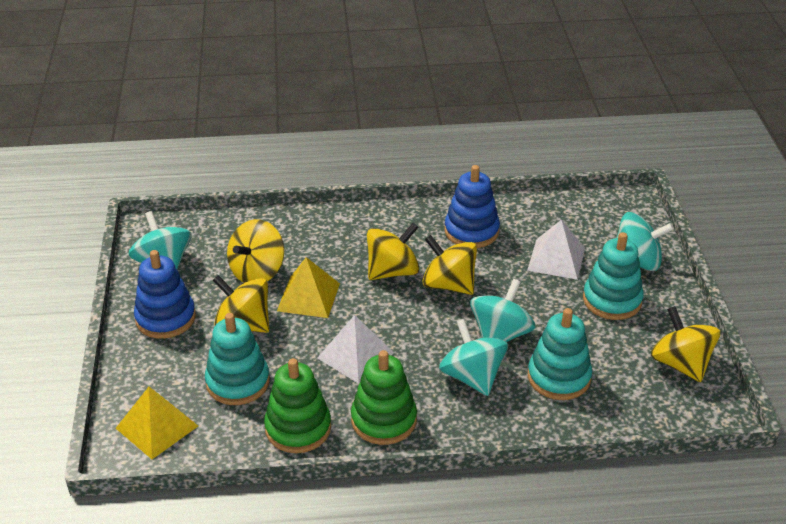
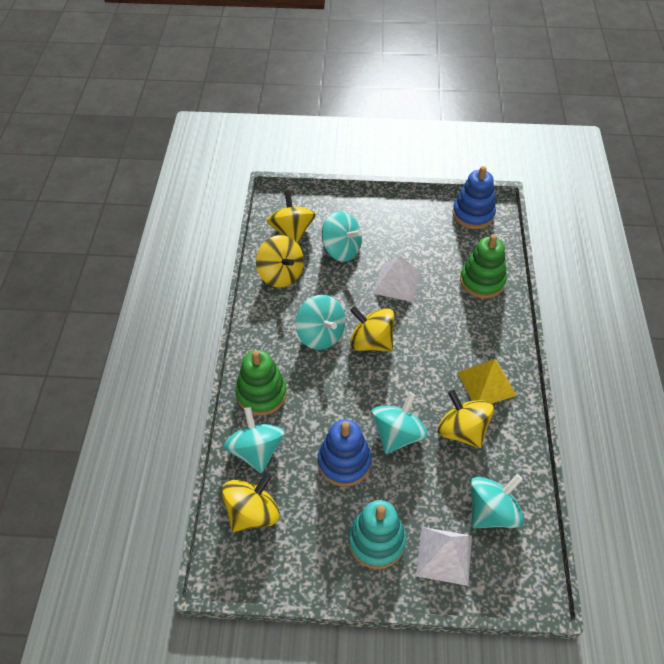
turquoise spinning top: 4 -> 5
turquoise stacking toy: 3 -> 1
yellow pyramid: 2 -> 1

